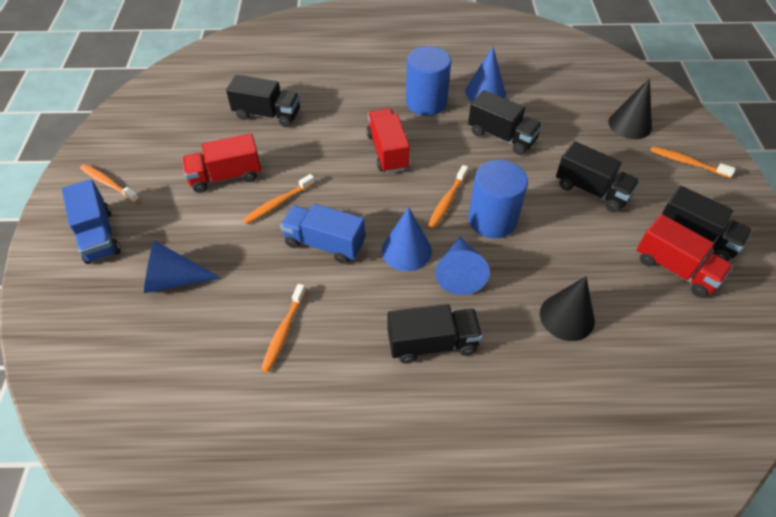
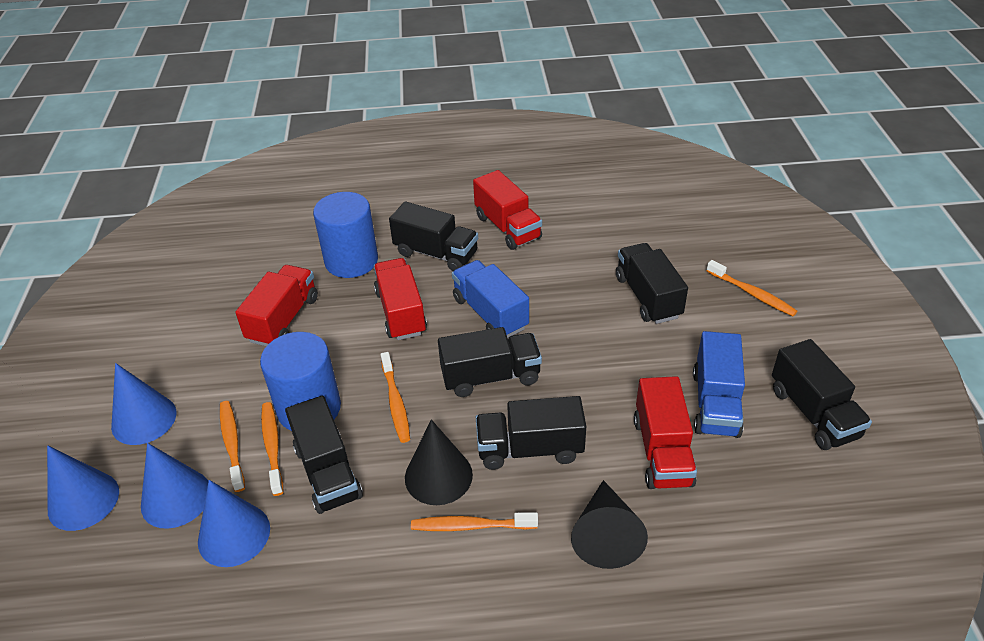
black truck: 5 -> 6
red truck: 3 -> 4

